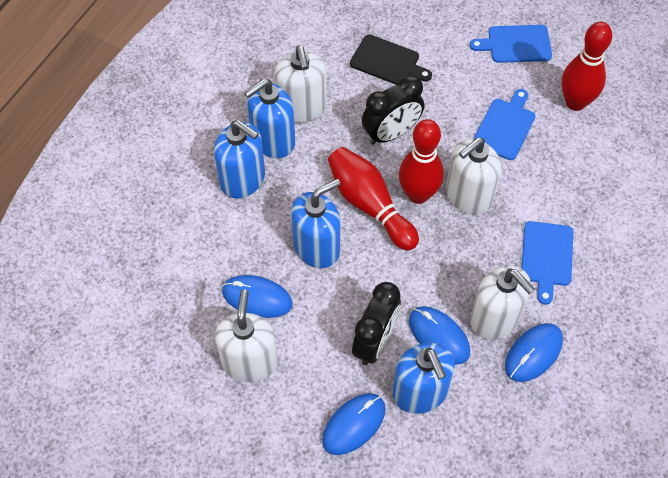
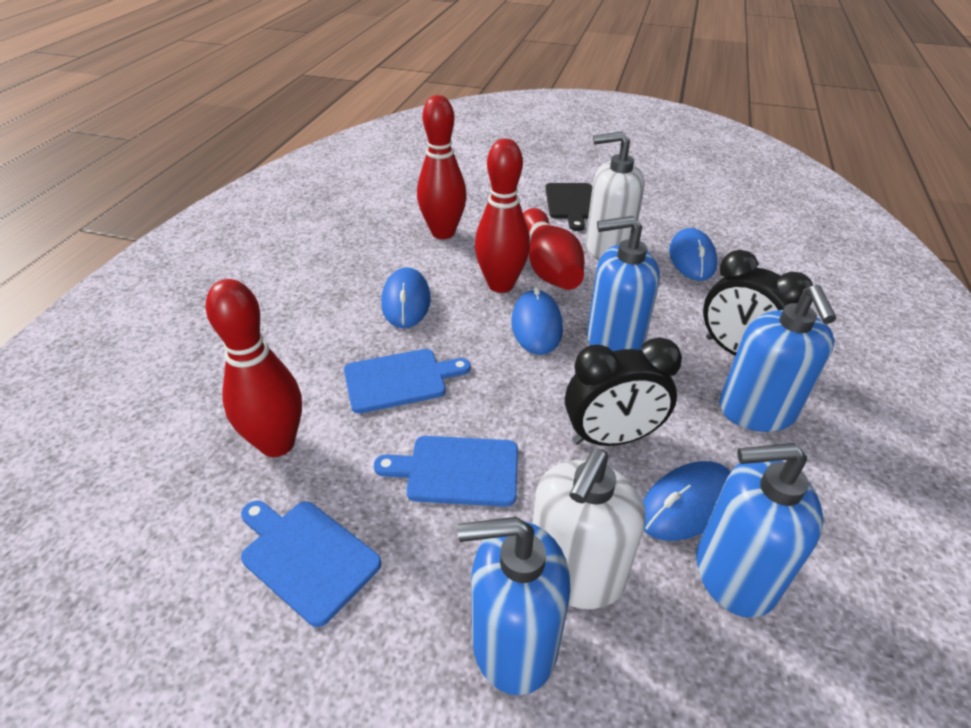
red bowling pin: 3 -> 4
white soap dispenser: 4 -> 2

